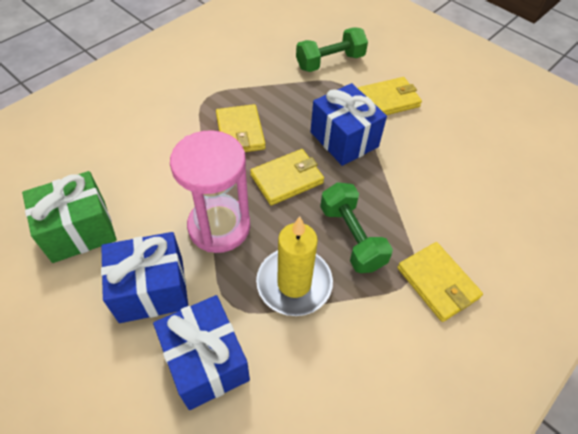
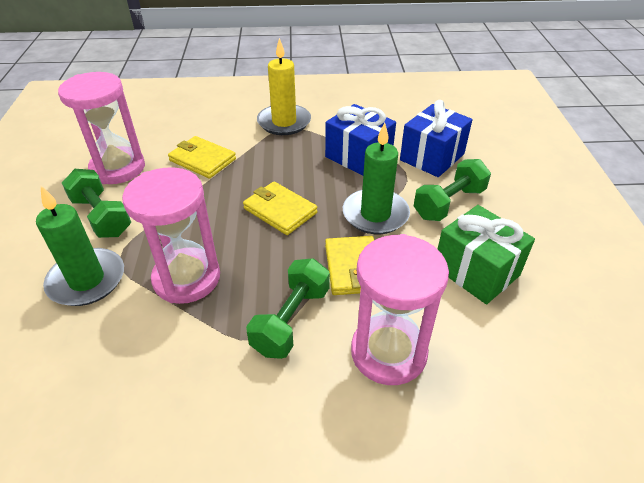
blue gift: 3 -> 2
green candle: 0 -> 2
green dumbbell: 2 -> 3
pink hourglass: 1 -> 3
yellow wallet: 4 -> 3

